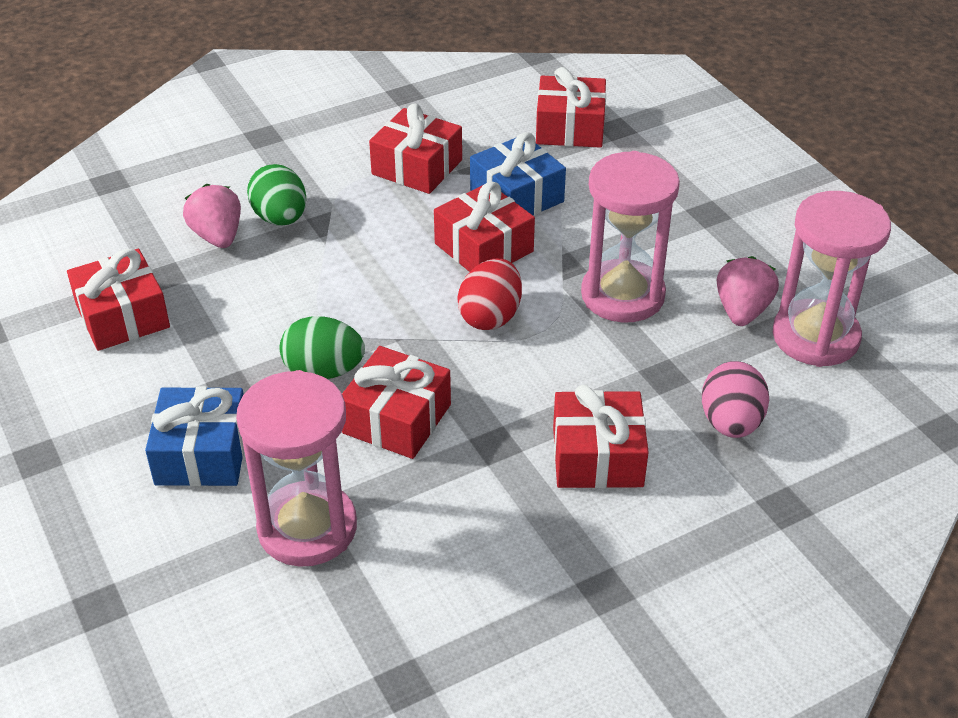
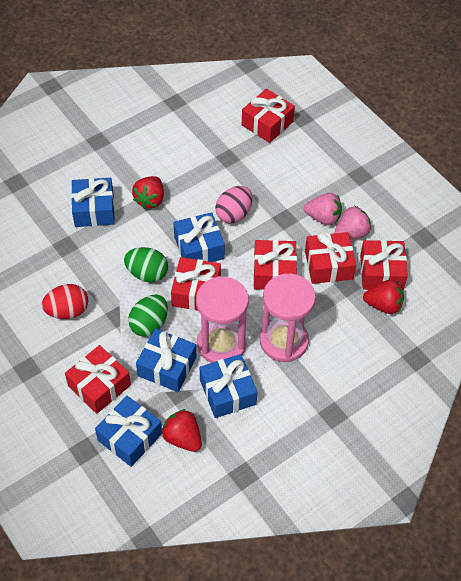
blue gift: 2 -> 5
pink hourglass: 3 -> 2
red strawberry: 0 -> 3

